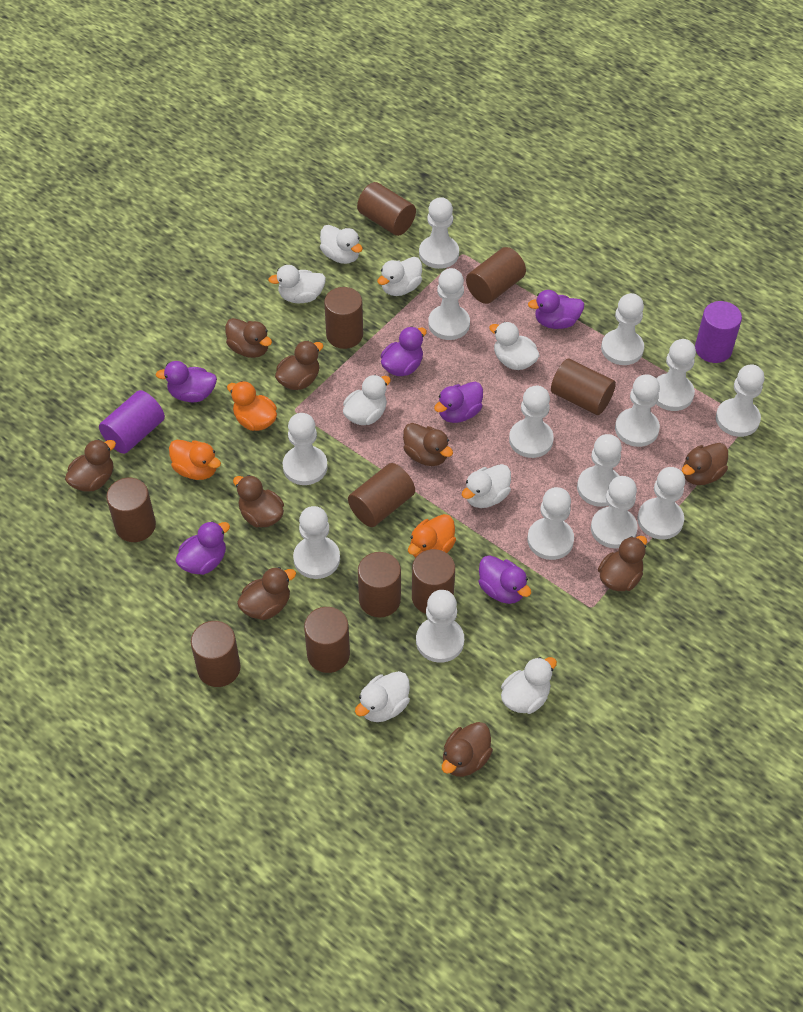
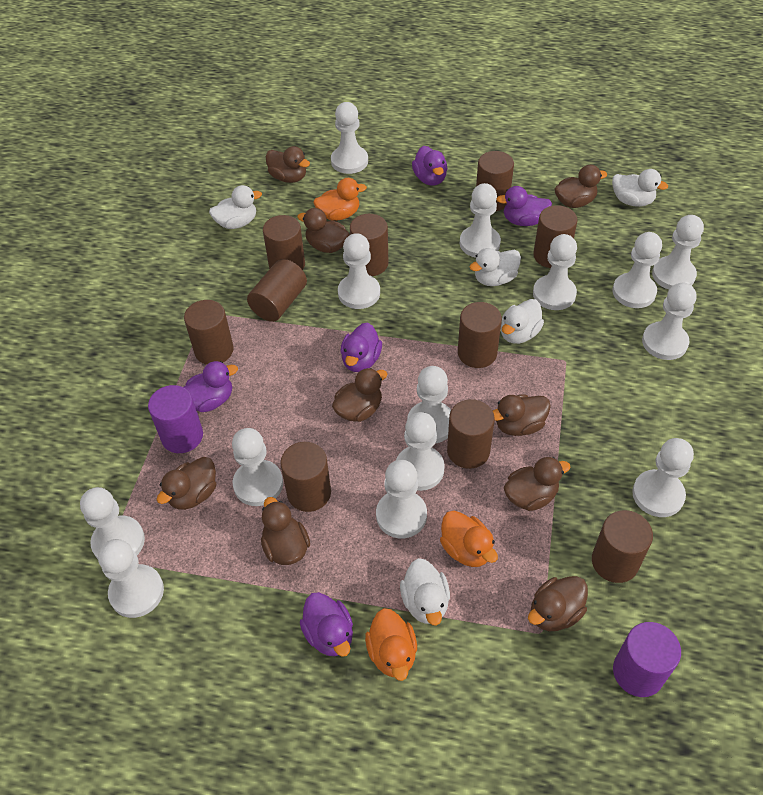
purple duck: 6 -> 5
white duck: 8 -> 5

